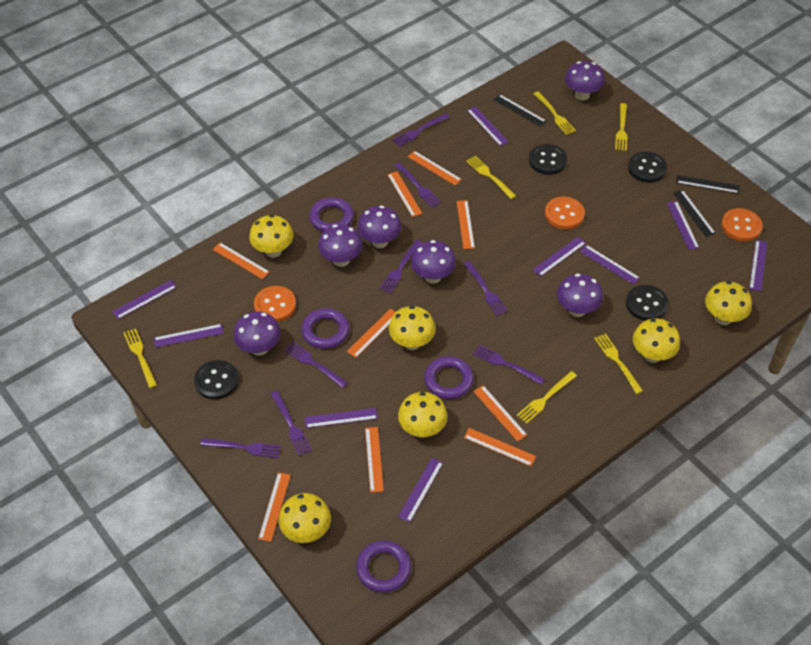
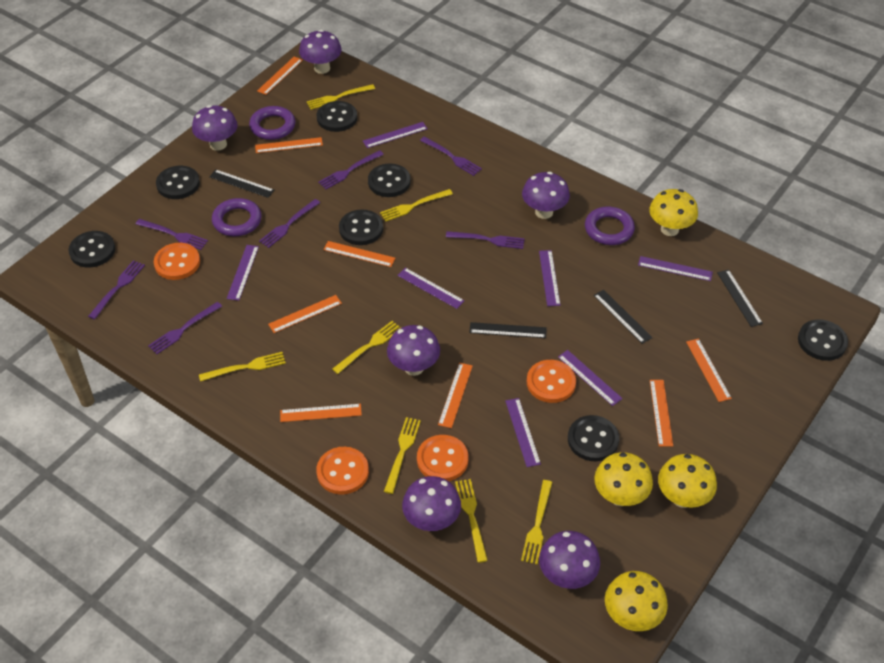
black button: 4 -> 7
black ruler: 3 -> 4
orange button: 3 -> 4
orange ruler: 9 -> 8
purple fork: 8 -> 7
purple ring: 4 -> 3
purple ruler: 9 -> 7
yellow fork: 6 -> 7
yellow mushroom: 6 -> 4

